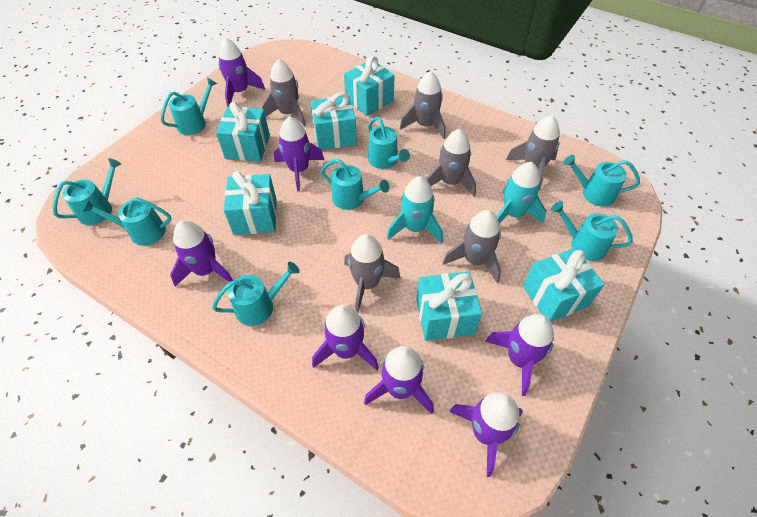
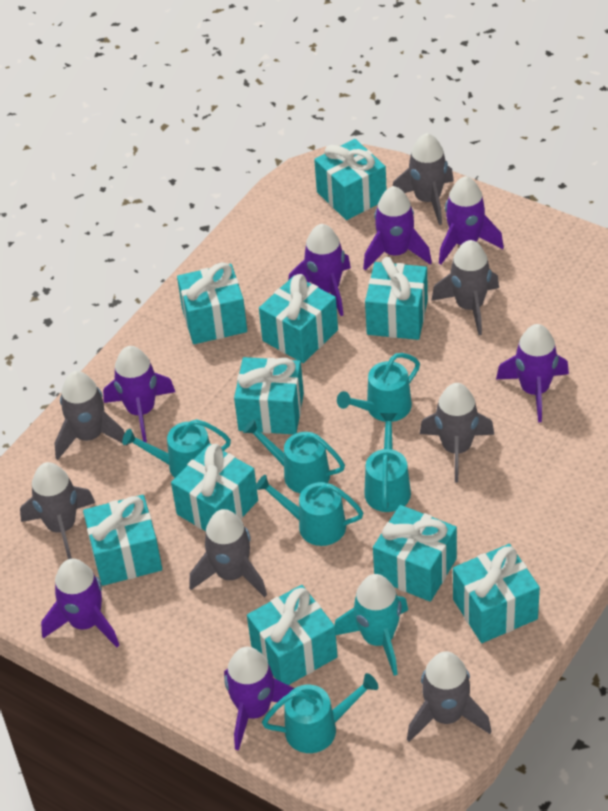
grey rocket: 6 -> 7
turquoise gift: 6 -> 10
turquoise rocket: 2 -> 1
turquoise watering can: 8 -> 6

